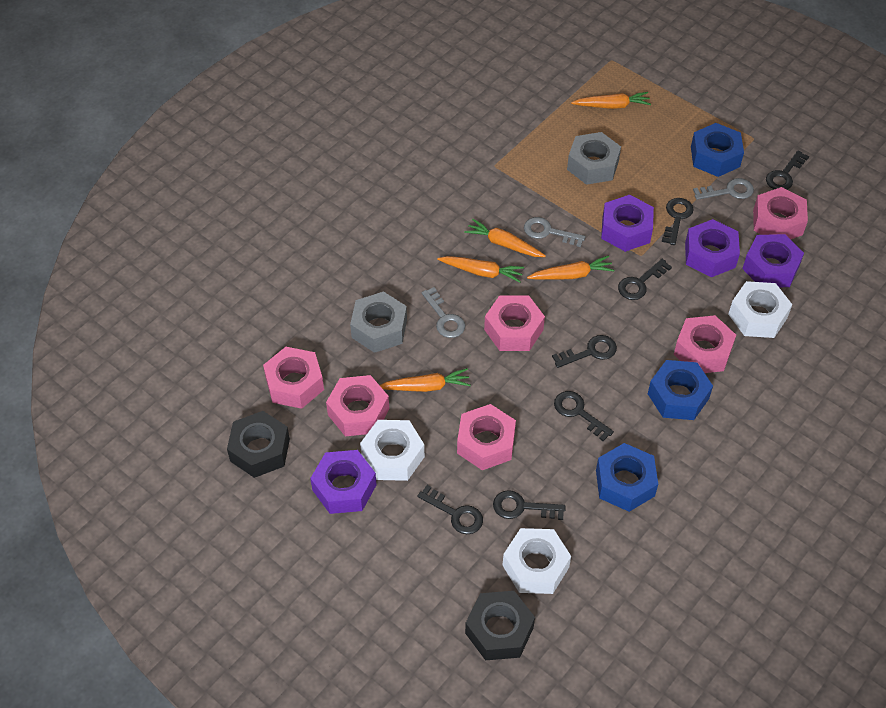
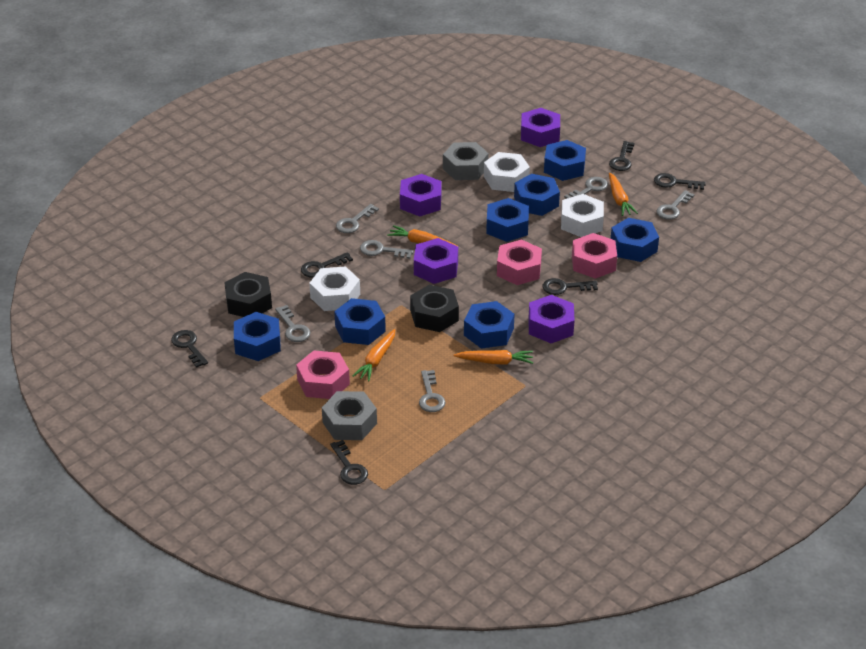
black key: 7 -> 6
blue nut: 3 -> 7
grey key: 3 -> 6
orange carrot: 5 -> 4
pink nut: 6 -> 3

